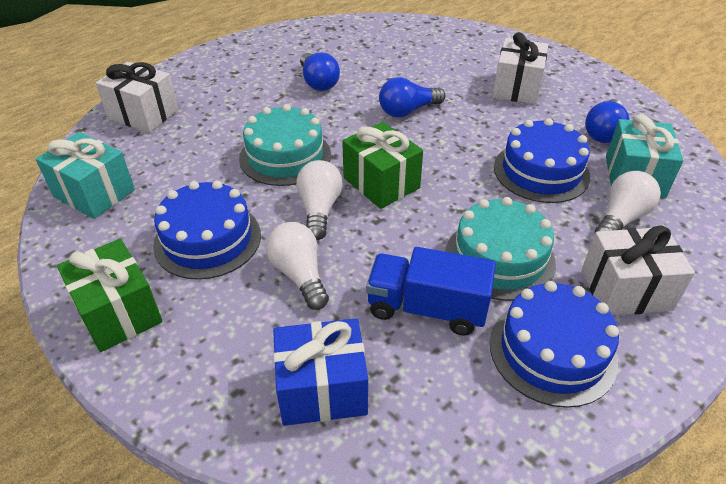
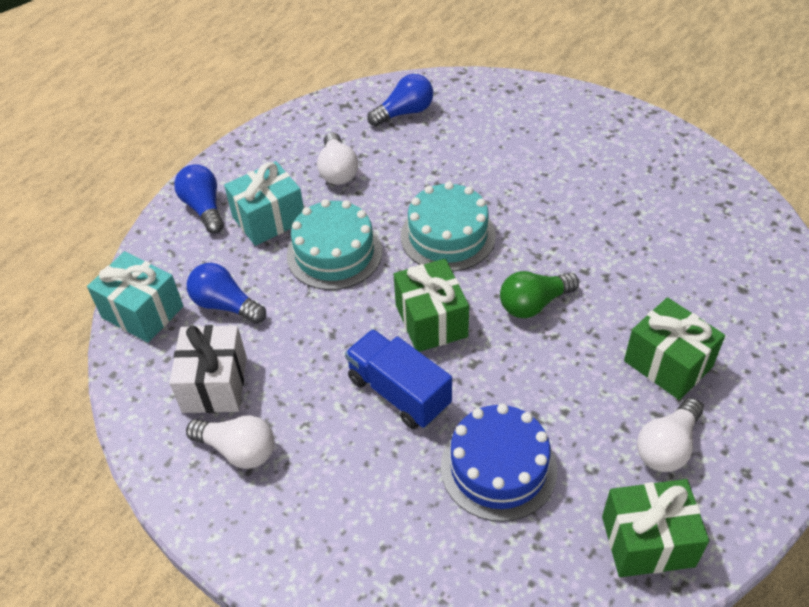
blue cake: 3 -> 1
blue gift: 1 -> 0
green gift: 2 -> 3
green light bulb: 0 -> 1
white gift: 3 -> 1

